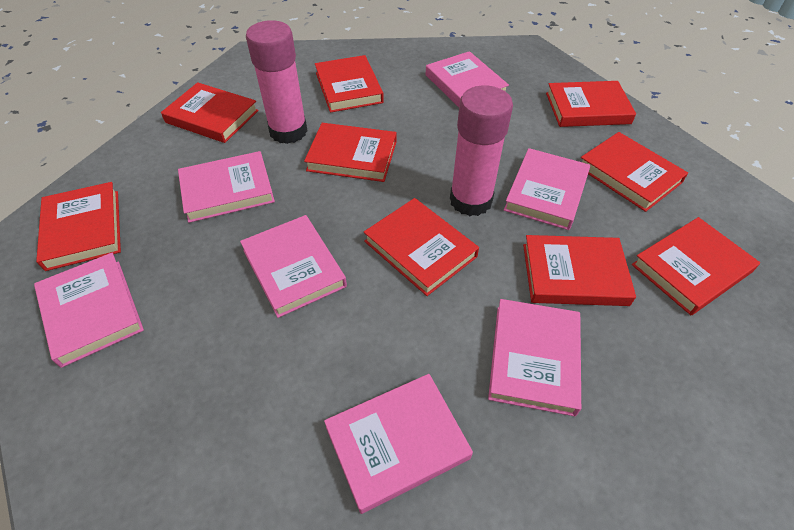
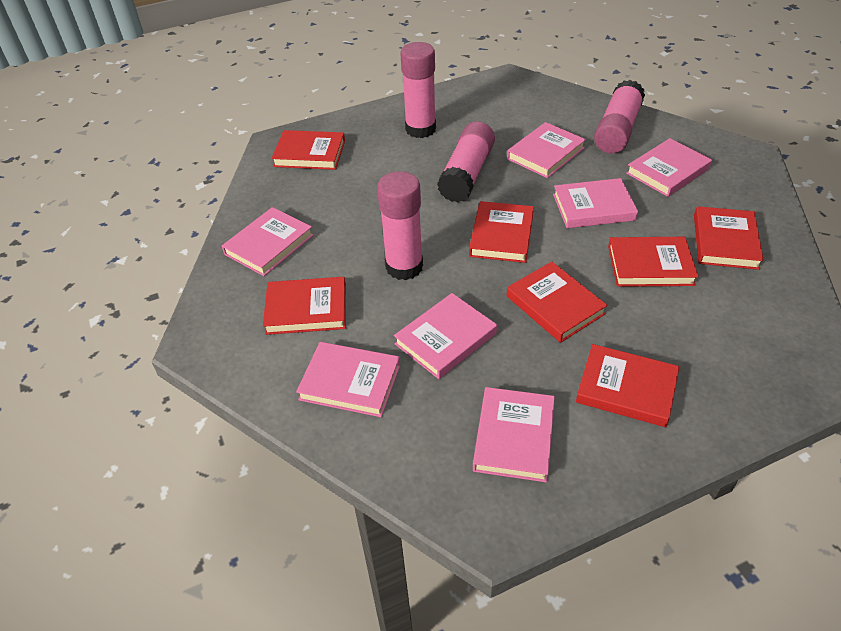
pink glue stick: 2 -> 4
red book: 9 -> 7

